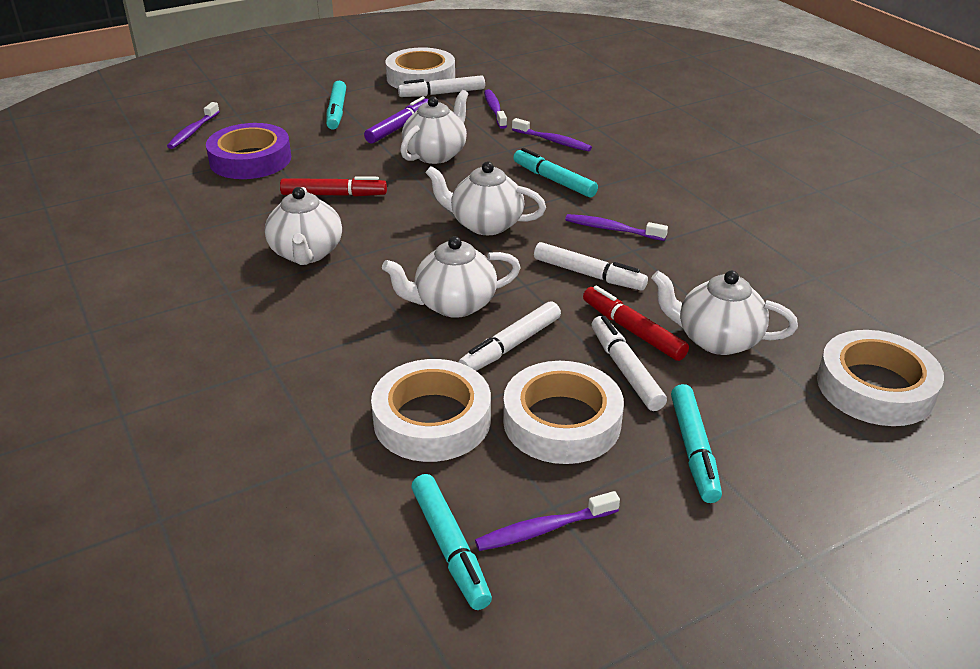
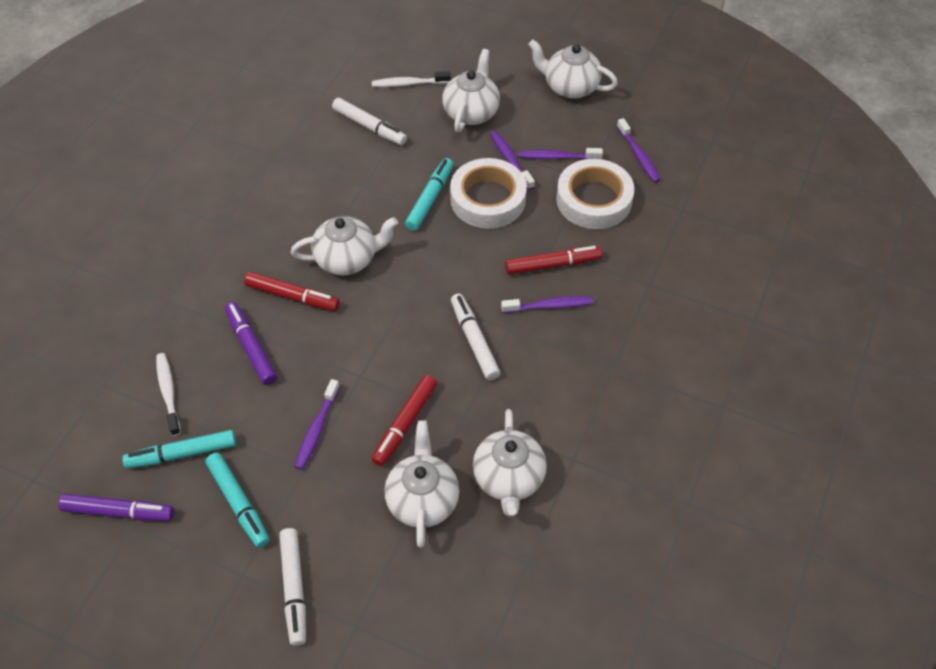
purple marker: 1 -> 2
purple tape: 1 -> 0
red marker: 2 -> 3
turquoise marker: 4 -> 3
white marker: 4 -> 3
white tape: 4 -> 2
white toothbrush: 0 -> 2

